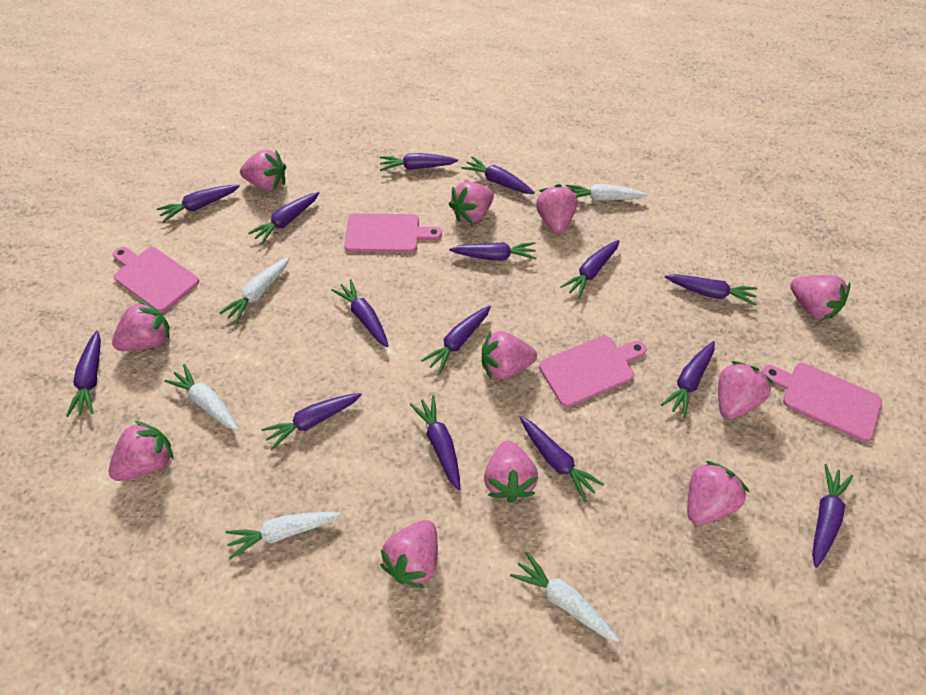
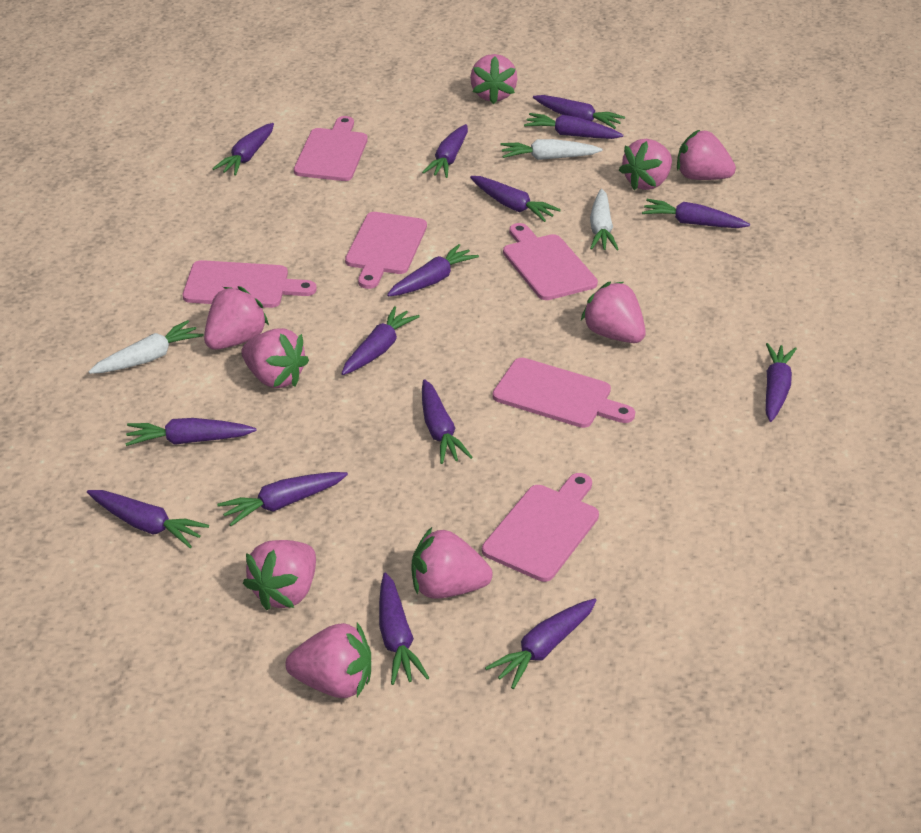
pink cutting board: 4 -> 6
pink strawberry: 11 -> 9
white carrot: 5 -> 3

